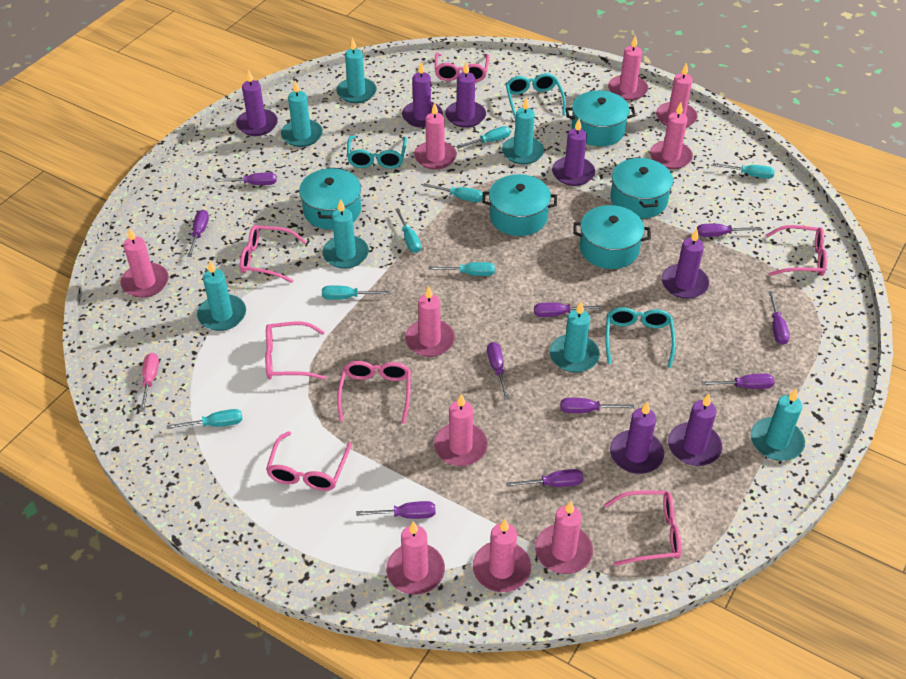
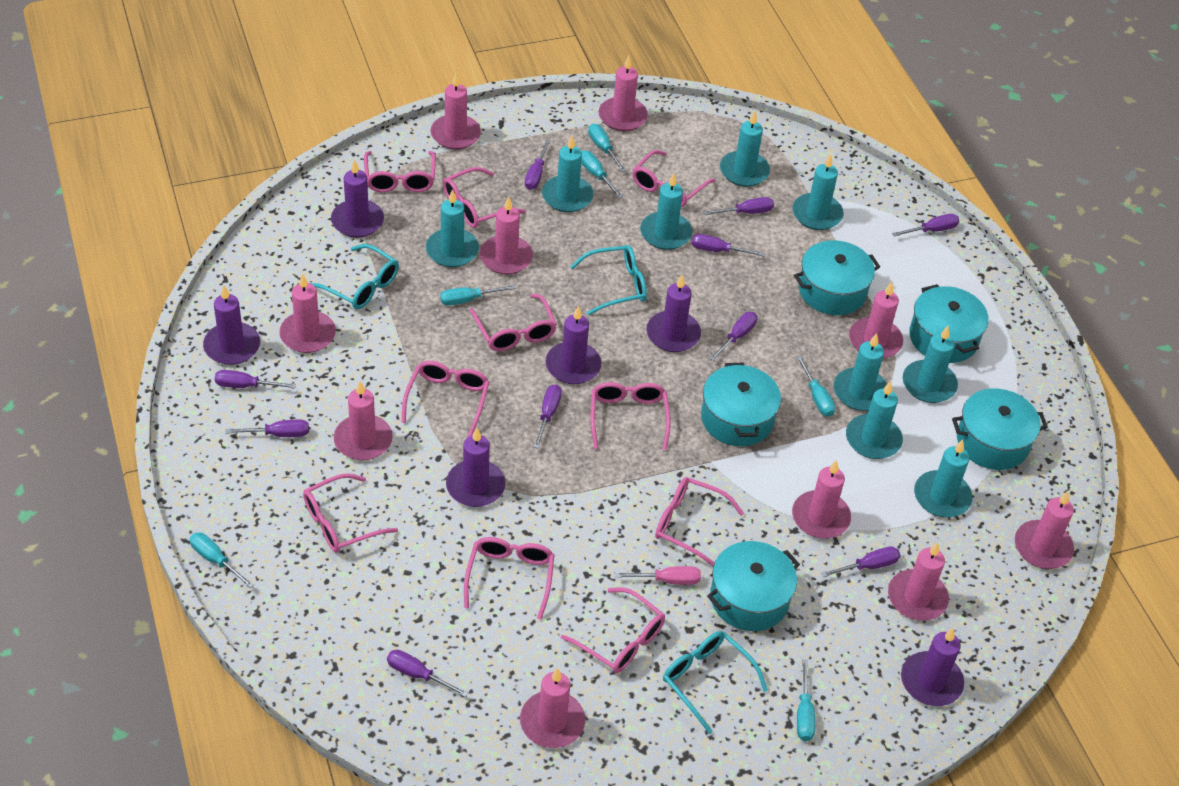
pink glasses: 7 -> 10
purple candle: 7 -> 6
turquoise candle: 7 -> 9
turquoise screwdriver: 7 -> 6

